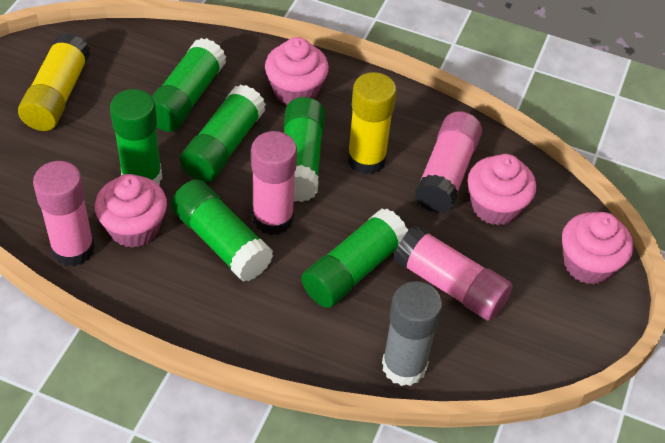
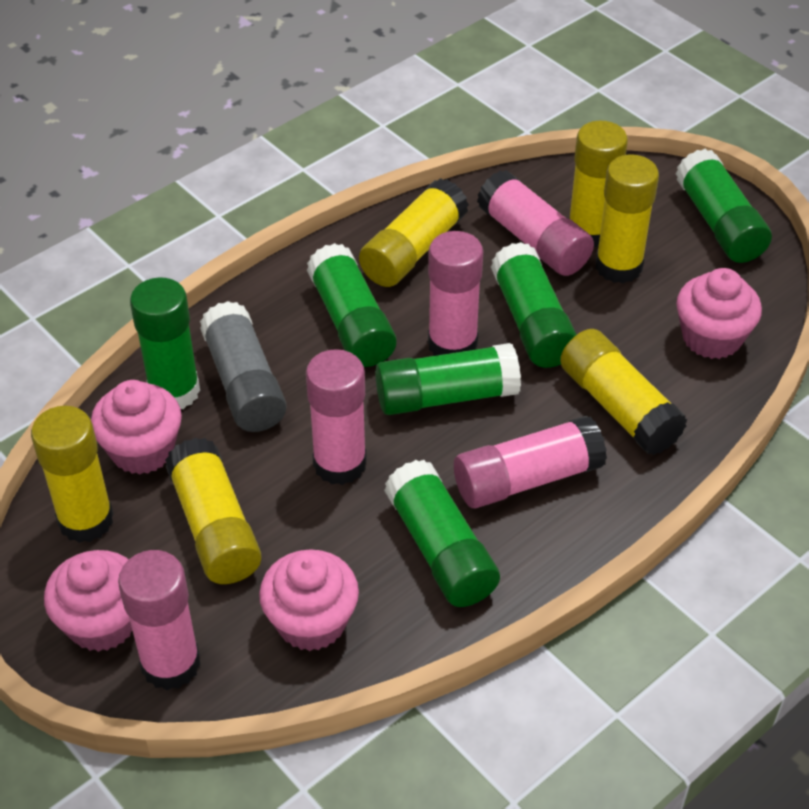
pink glue stick: 4 -> 5
yellow glue stick: 2 -> 6

